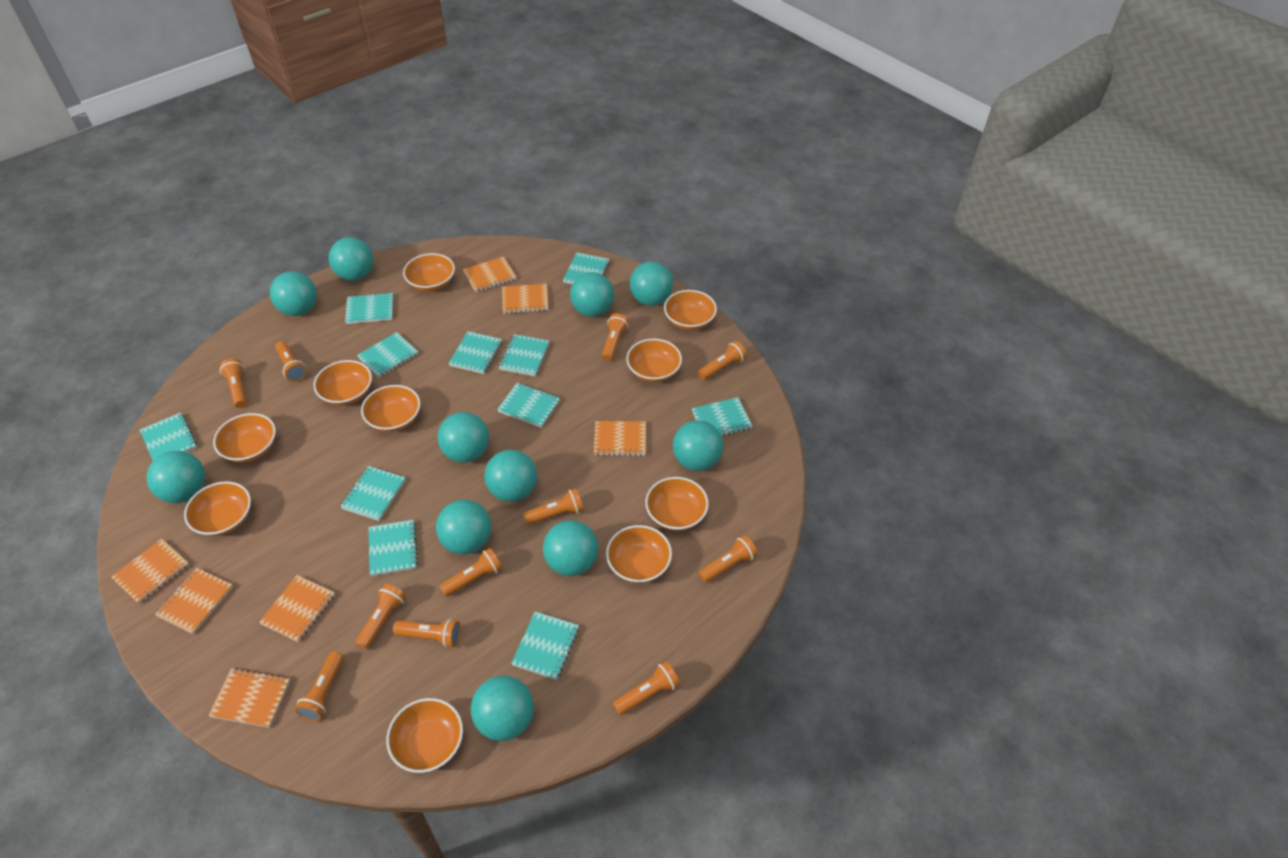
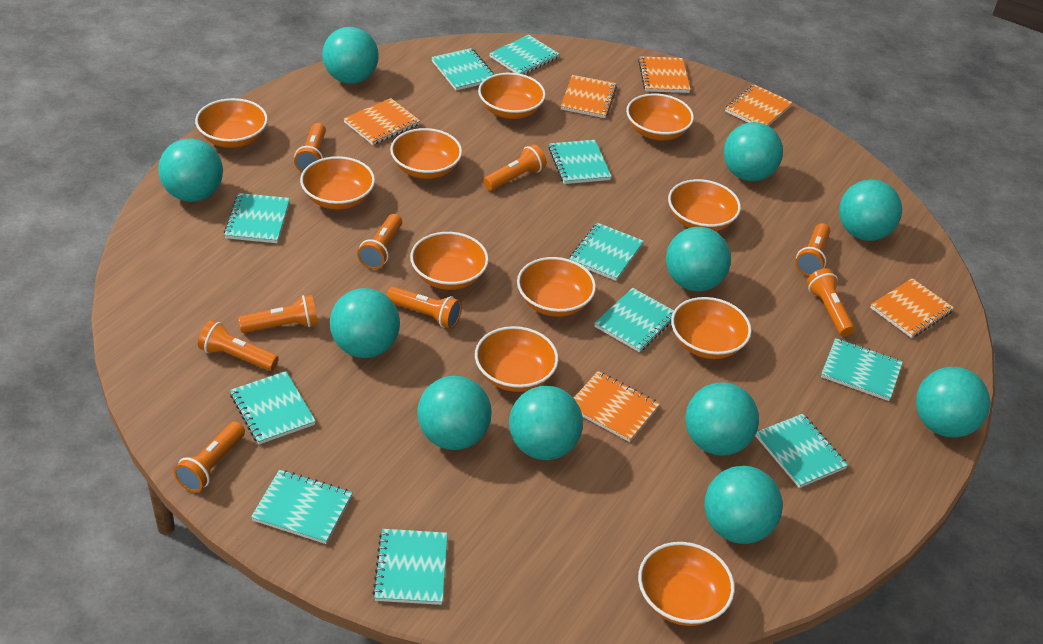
orange bowl: 10 -> 11
orange flashlight: 11 -> 9
orange notebook: 7 -> 6

